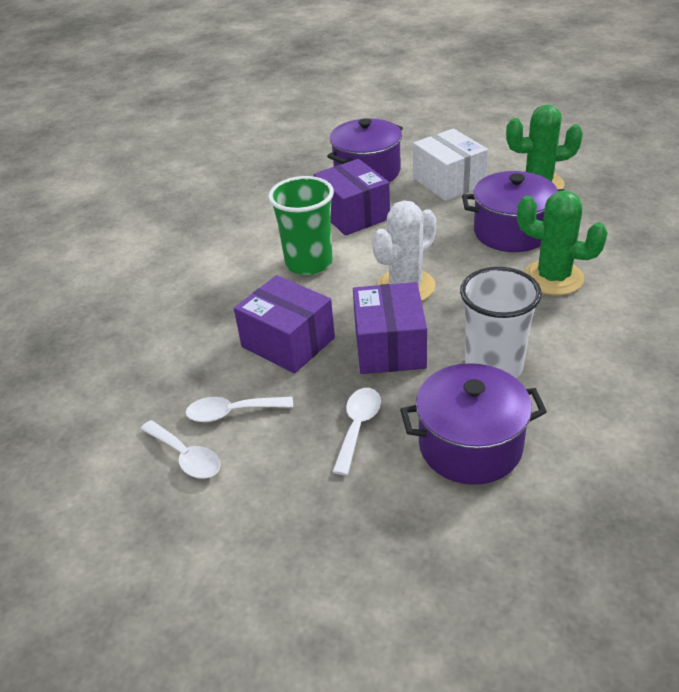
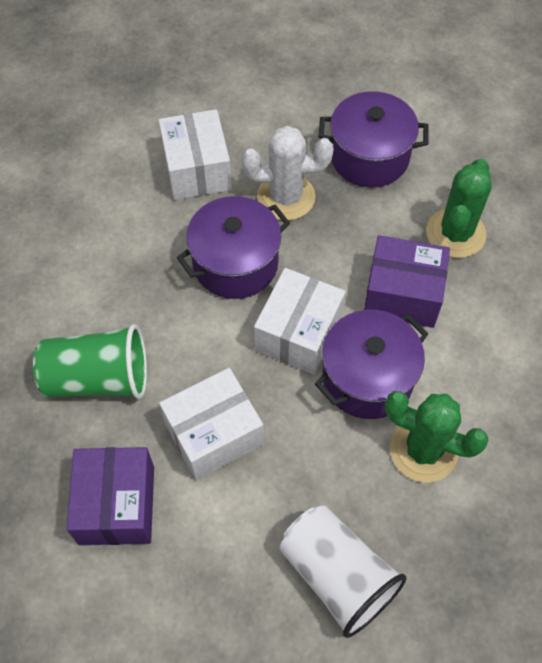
purple box: 3 -> 2
white box: 1 -> 3
white spoon: 3 -> 0

